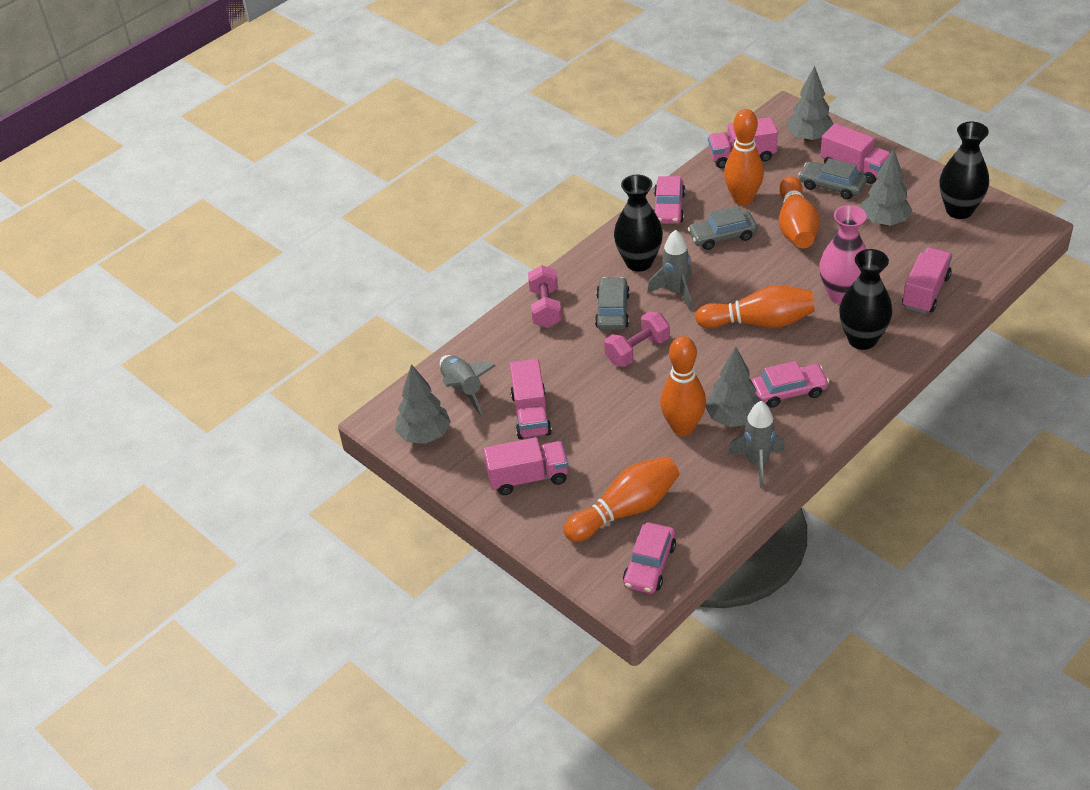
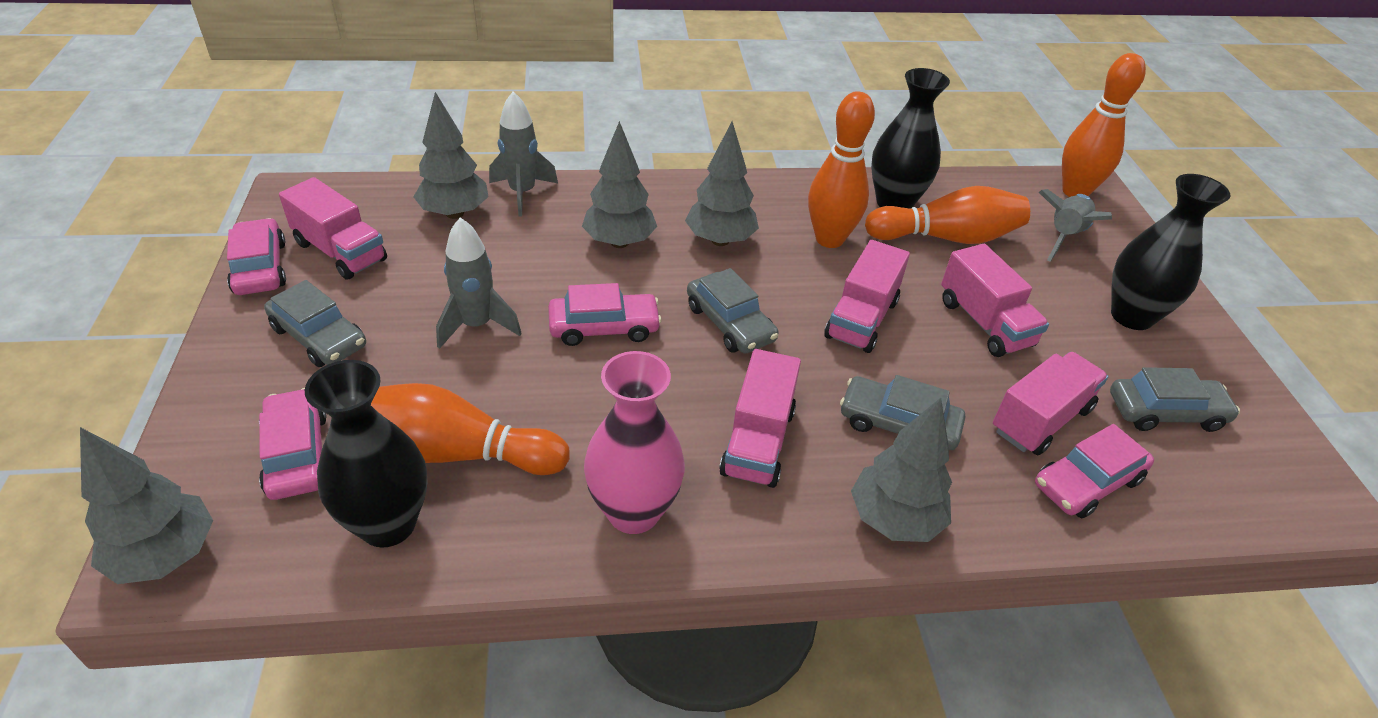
grey car: 3 -> 4
grey tree: 4 -> 5
orange bowling pin: 5 -> 4
pink car: 3 -> 4
pink dumbbell: 2 -> 0

